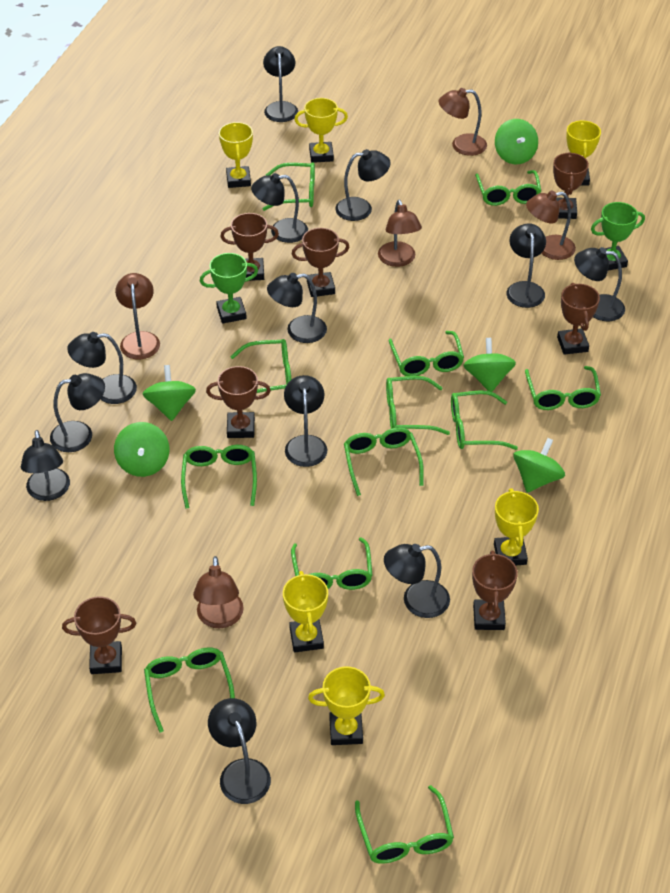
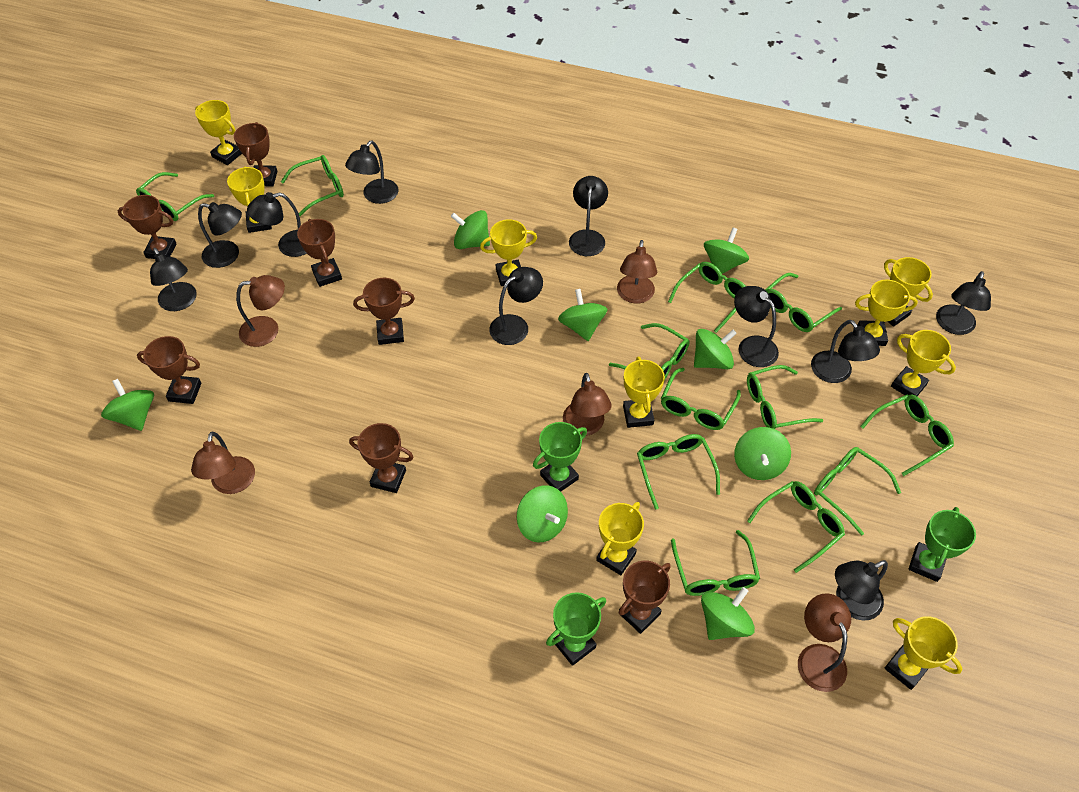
black lamp: 12 -> 10
green spinning top: 5 -> 8
green trophy: 2 -> 3
yellow trophy: 6 -> 9

